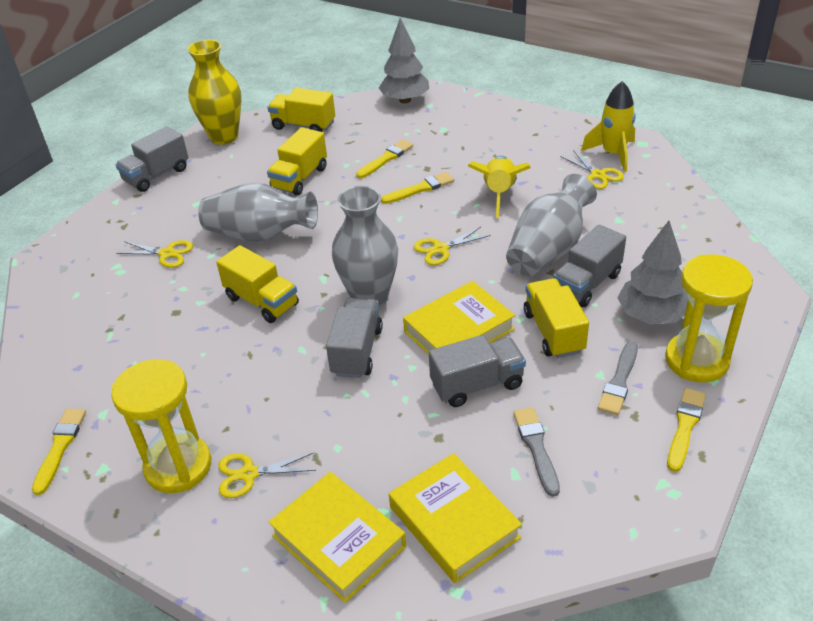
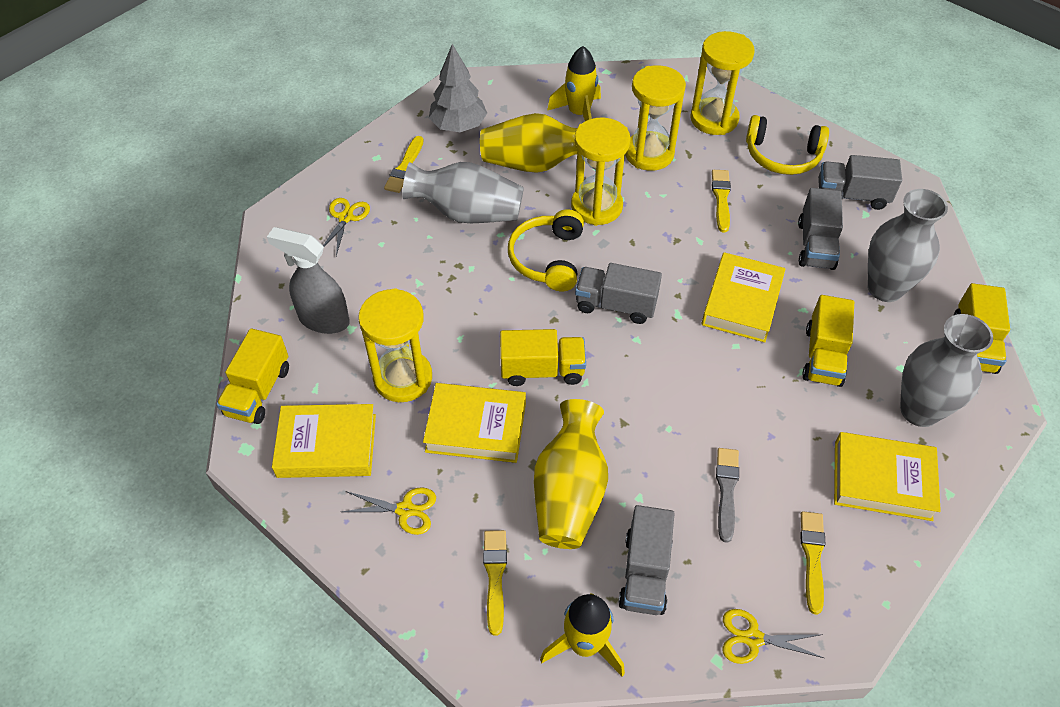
grey brush: 2 -> 1
grey spray bottle: 0 -> 1
grey tree: 2 -> 1
yellow book: 3 -> 4
yellow headphones: 0 -> 2
yellow hourglass: 2 -> 4
yellow scissors: 4 -> 3
yellow vase: 1 -> 2

